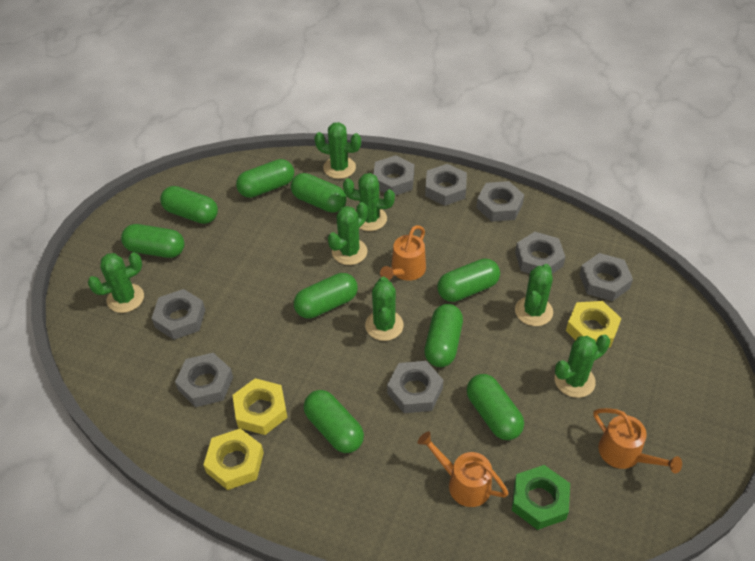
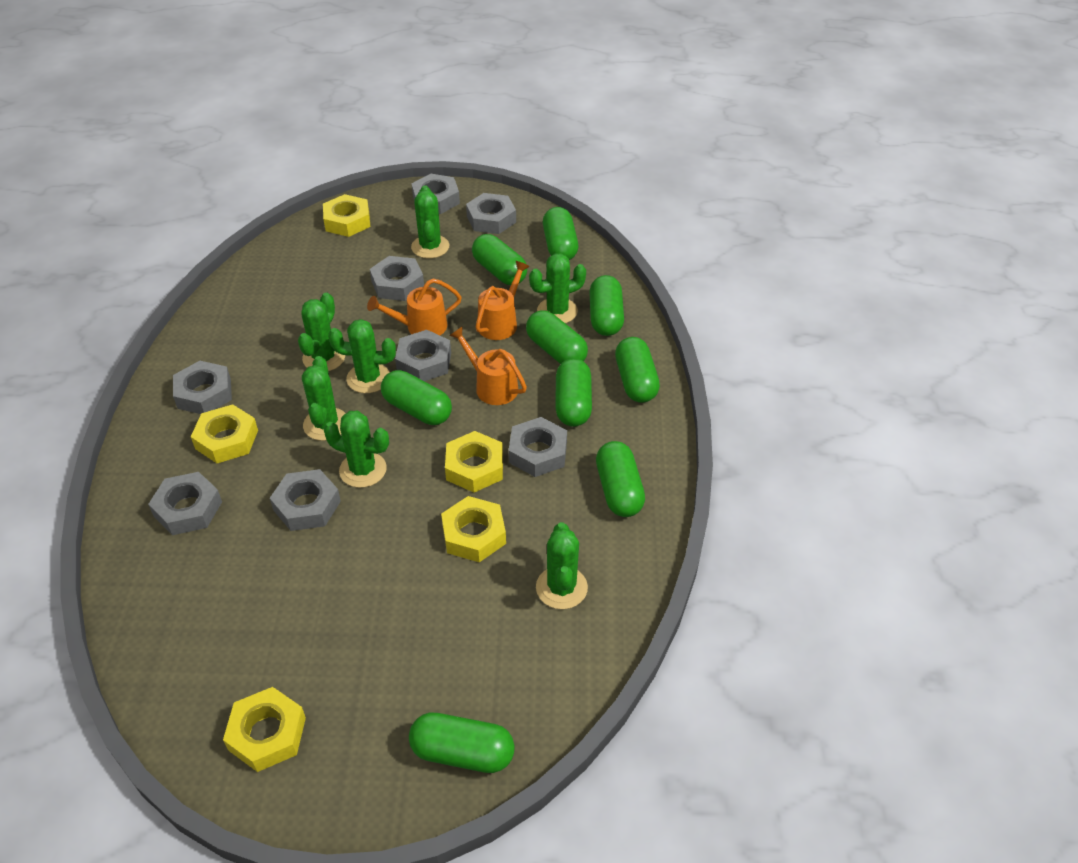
green nut: 1 -> 0
yellow nut: 3 -> 5

